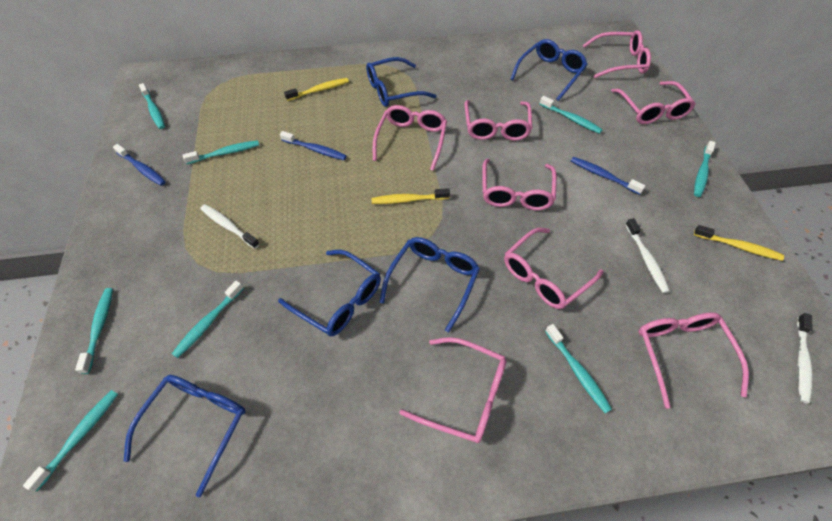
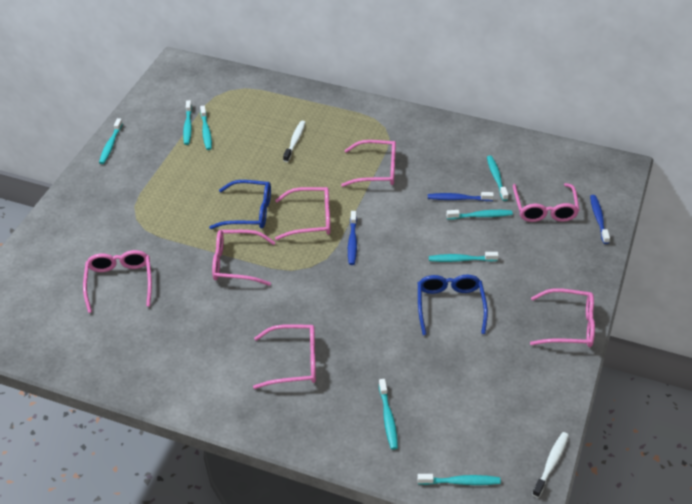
blue glasses: 5 -> 2
pink glasses: 8 -> 7
white toothbrush: 3 -> 2
yellow toothbrush: 3 -> 0

